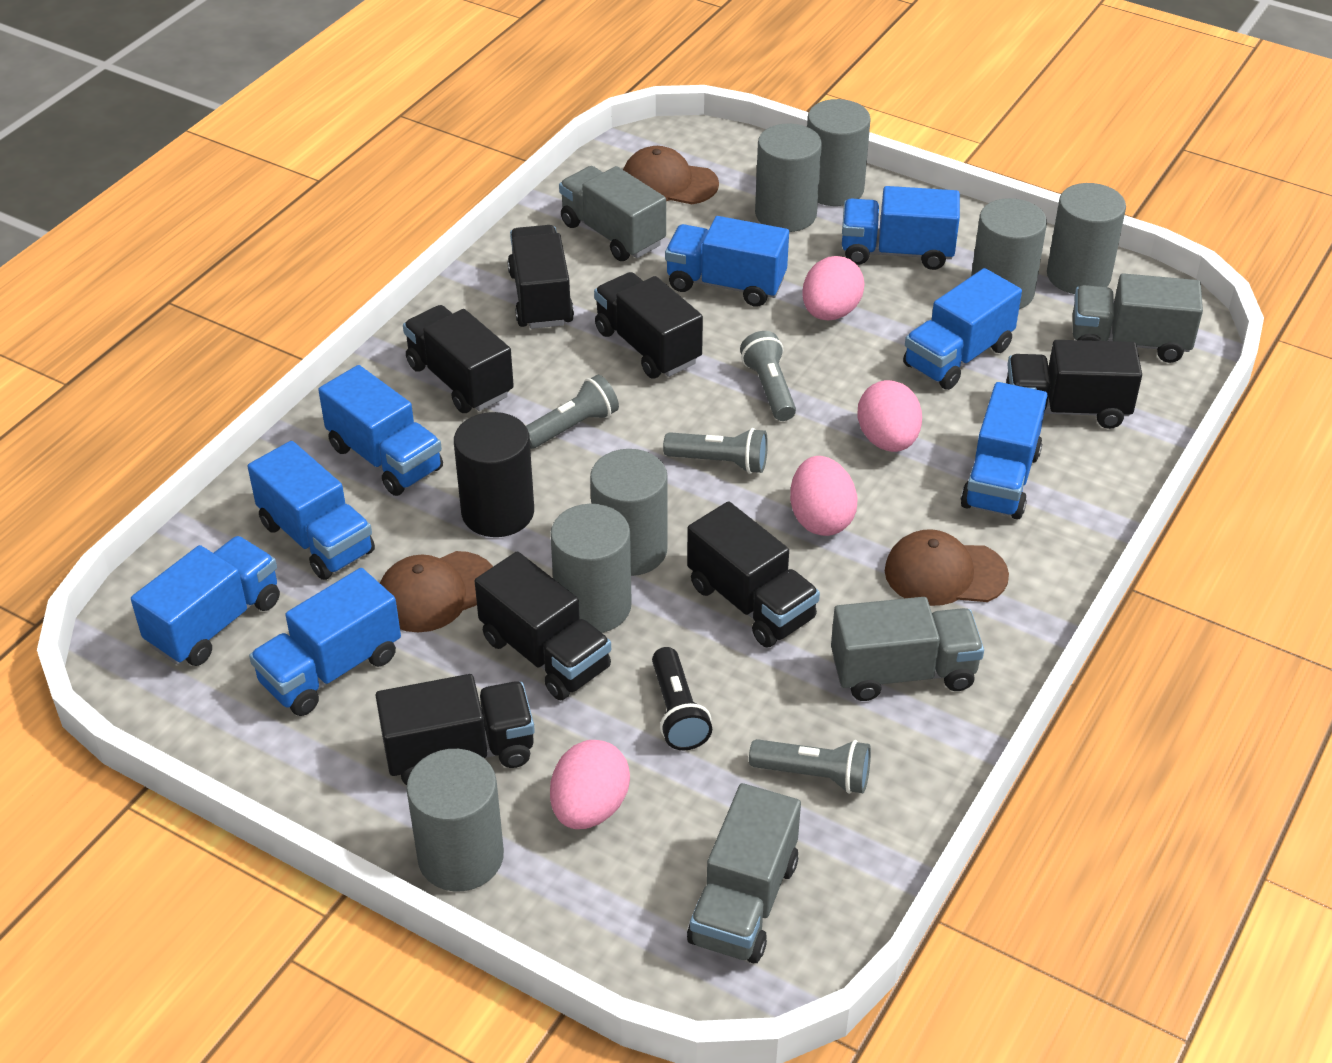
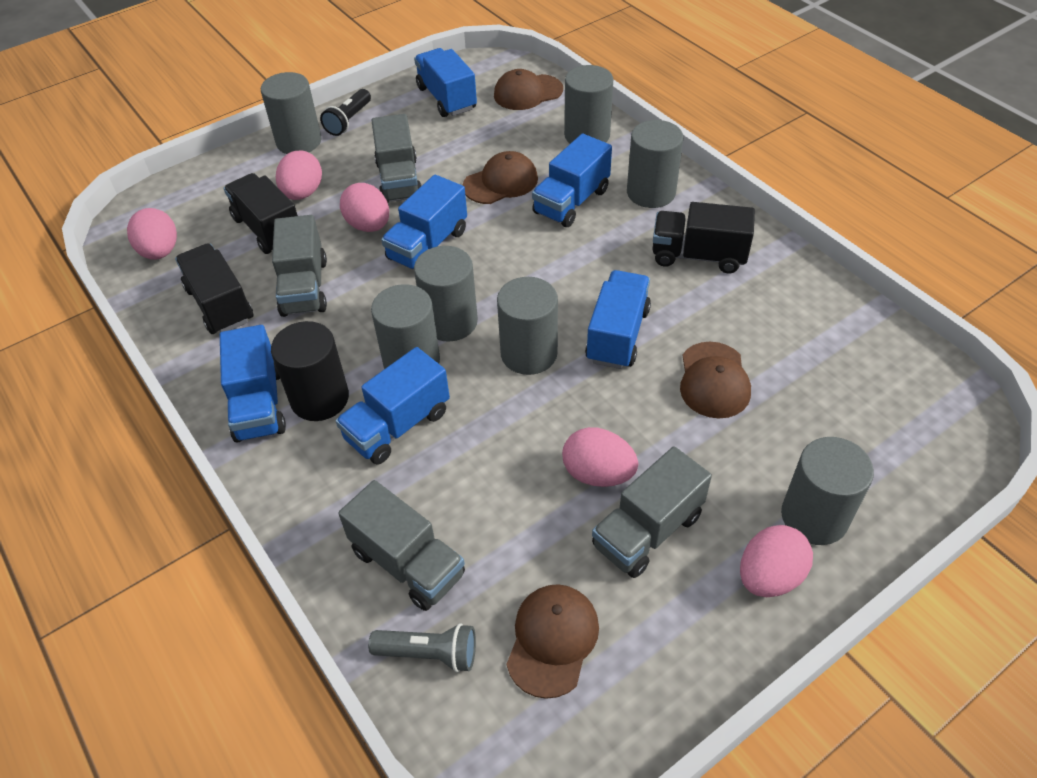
black truck: 7 -> 3
blue truck: 8 -> 6
brown cap: 3 -> 4
grey flashlight: 4 -> 1
pink egg: 4 -> 5

